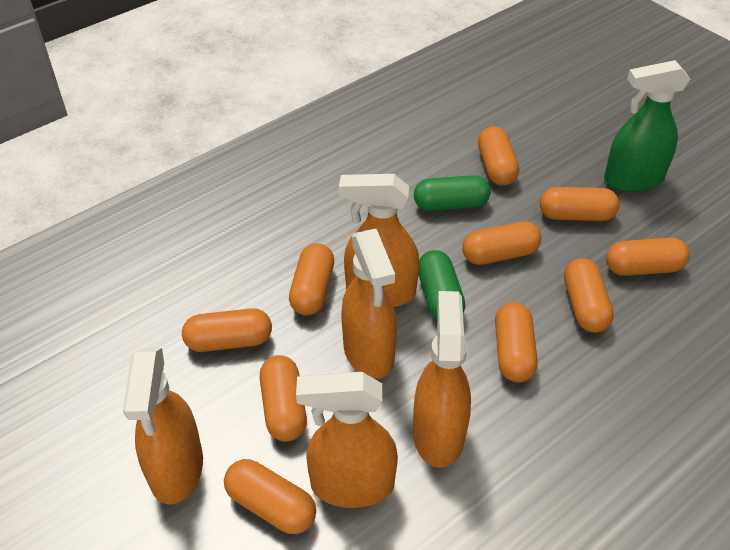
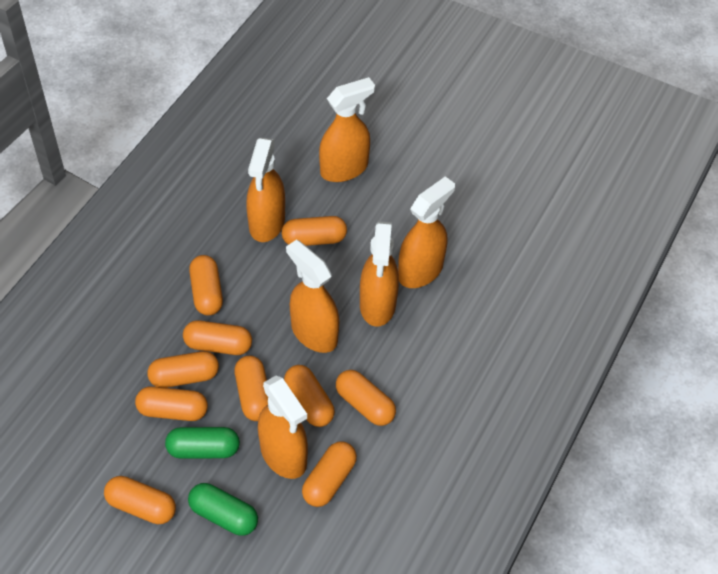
green spray bottle: 1 -> 0
orange spray bottle: 5 -> 6

